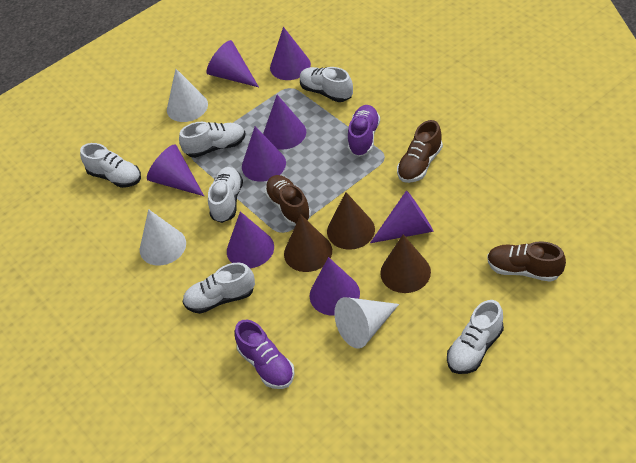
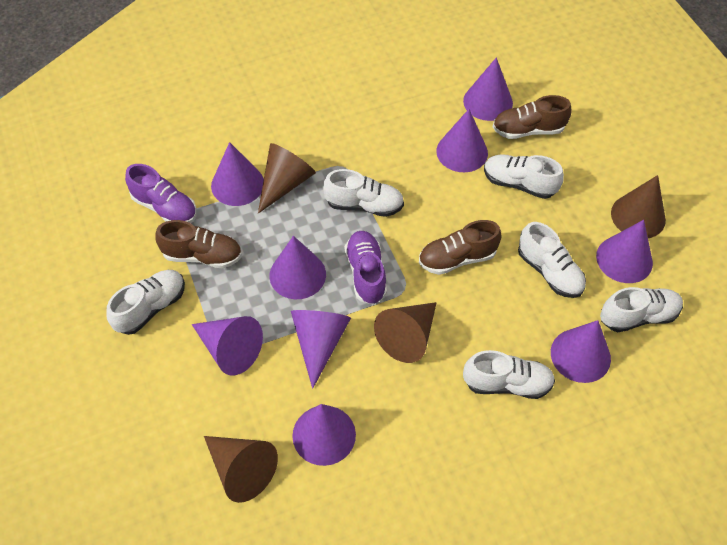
brown cone: 3 -> 4
purple cone: 8 -> 9
white cone: 3 -> 0

